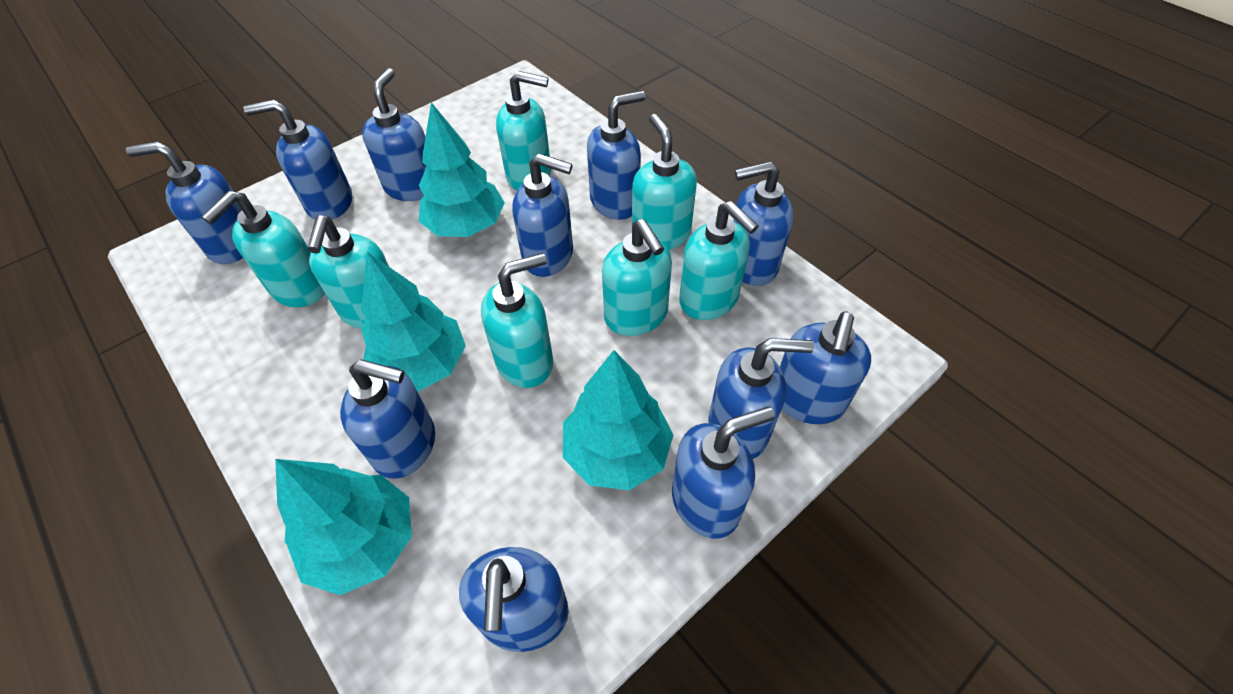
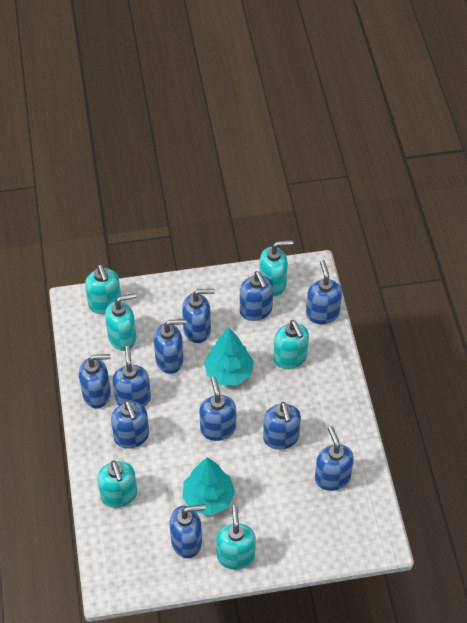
turquoise soap dispenser: 7 -> 6
turquoise tree: 4 -> 2

